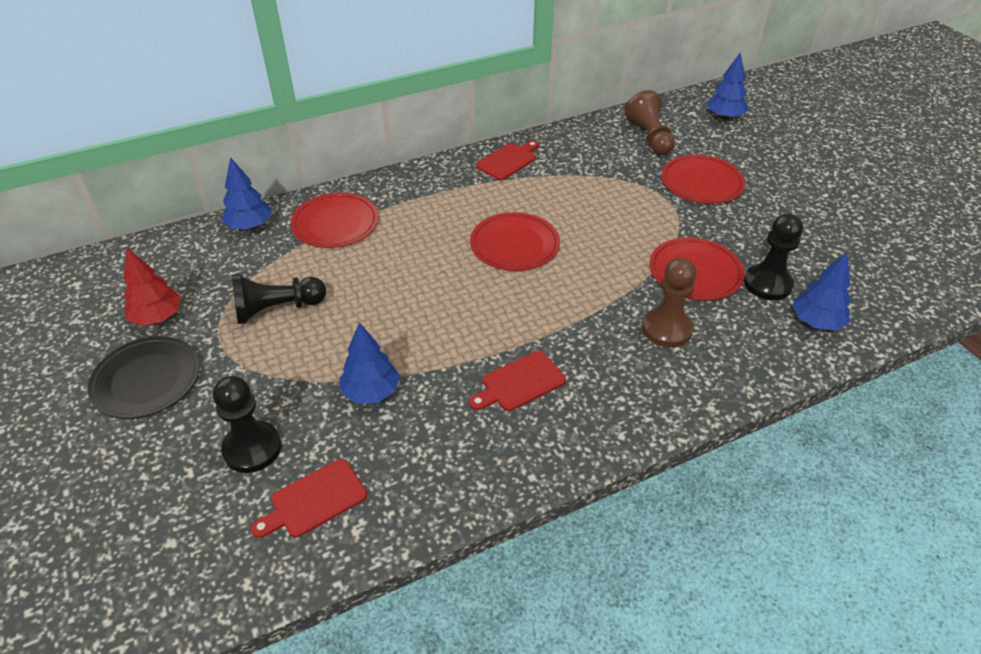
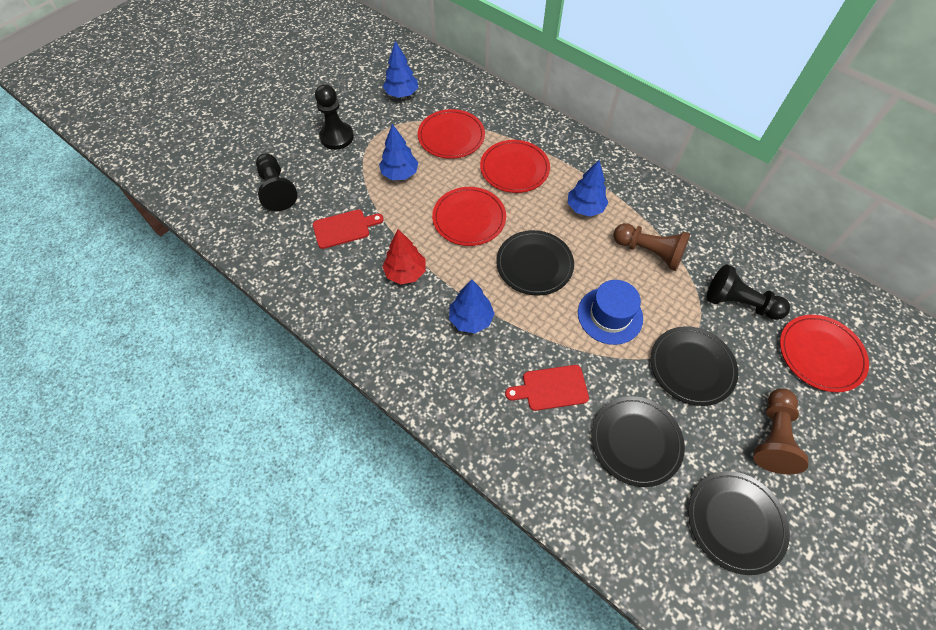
black plate: 1 -> 4
blue hat: 0 -> 1
red cutting board: 3 -> 2

